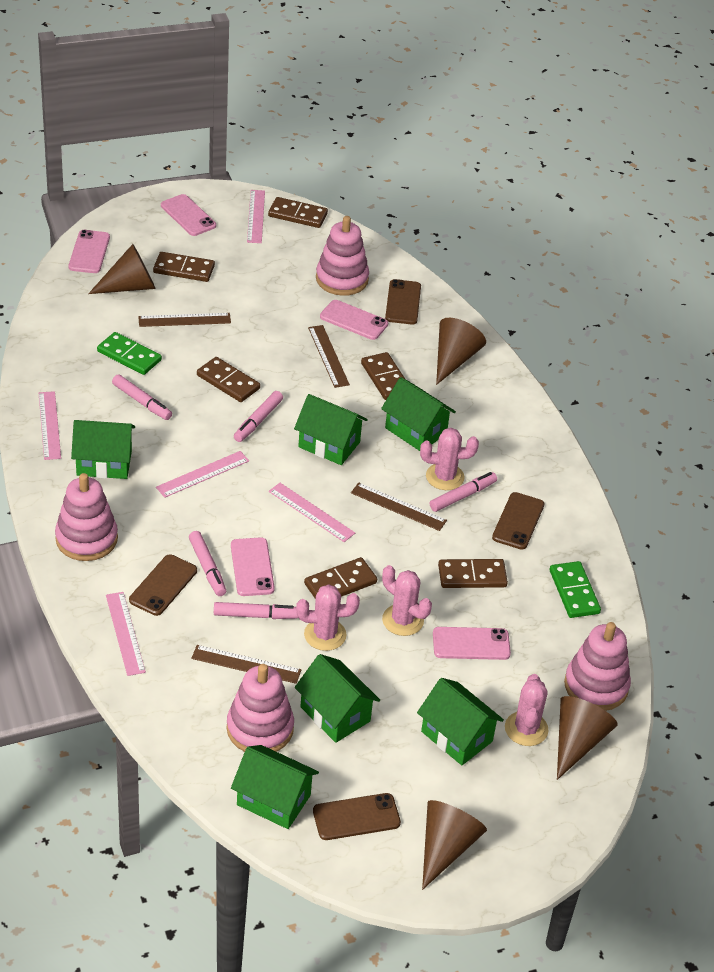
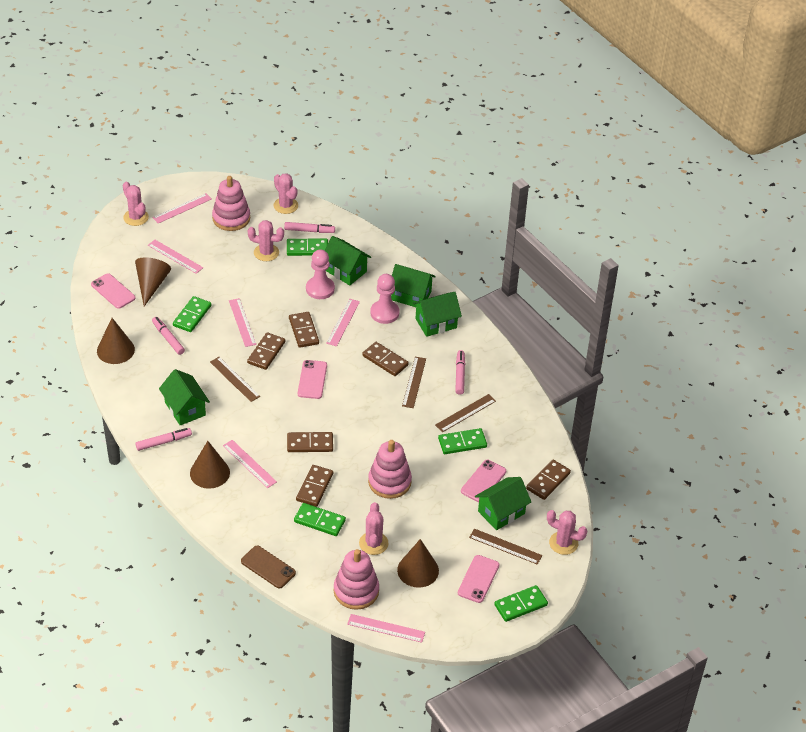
brown phone: 4 -> 1
green domino: 2 -> 5
green house: 6 -> 5
pink cactus: 4 -> 5
pink marker: 5 -> 4
pink pawn: 0 -> 2
pink phone: 5 -> 4
pink ruler: 5 -> 6
pink stacking toy: 4 -> 3

